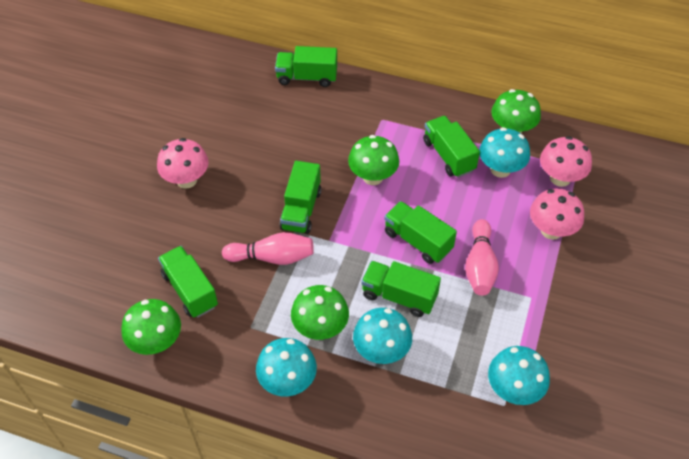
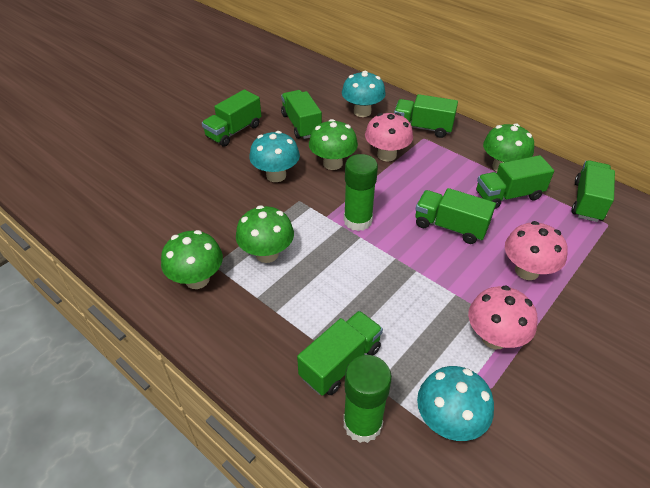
green glue stick: 0 -> 2
green truck: 6 -> 7
pink bowling pin: 2 -> 0
turquoise mushroom: 4 -> 3

